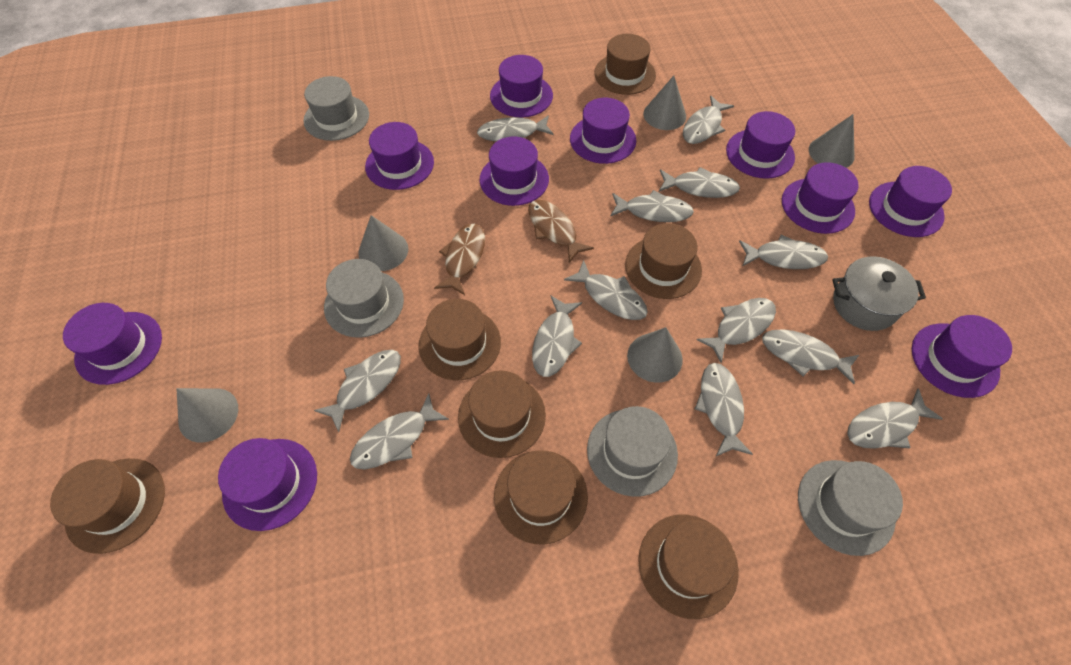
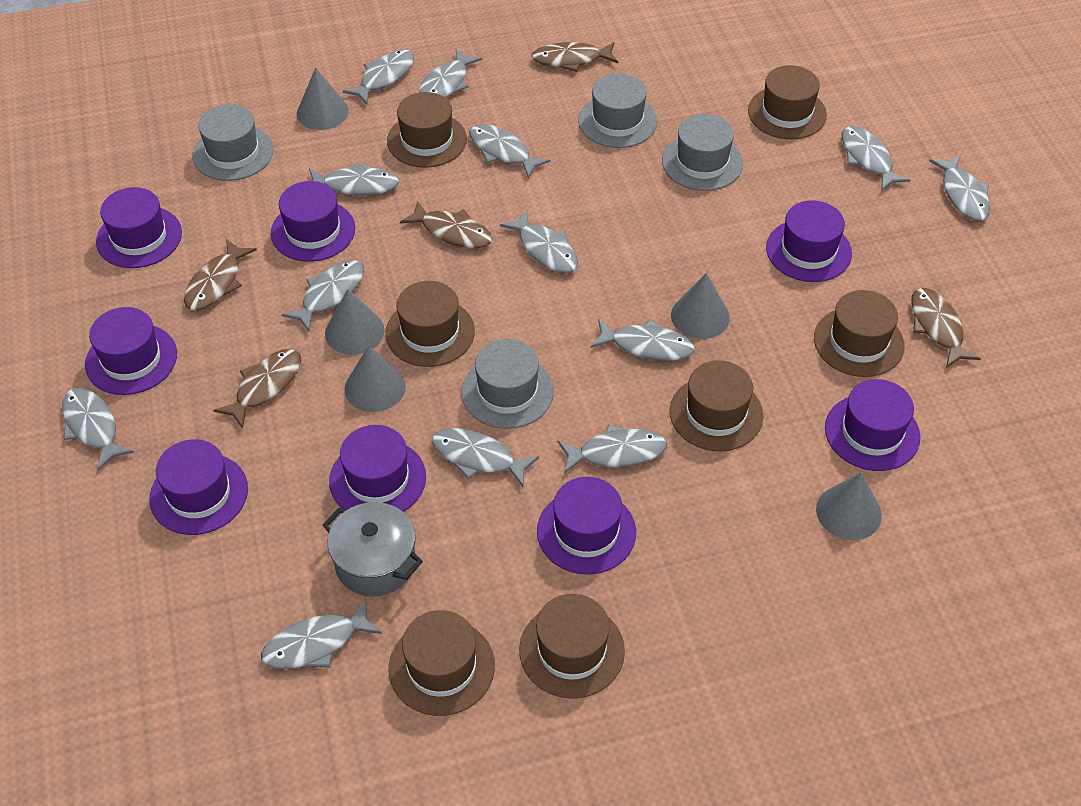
brown fish: 2 -> 5
purple hat: 10 -> 8

